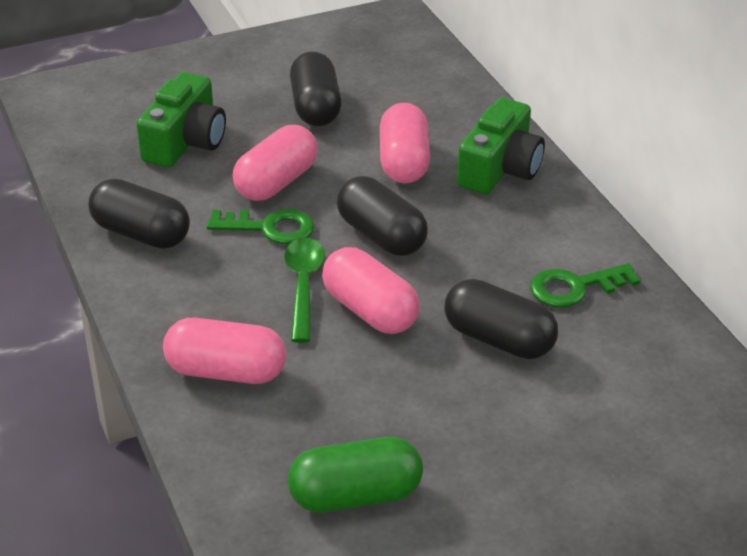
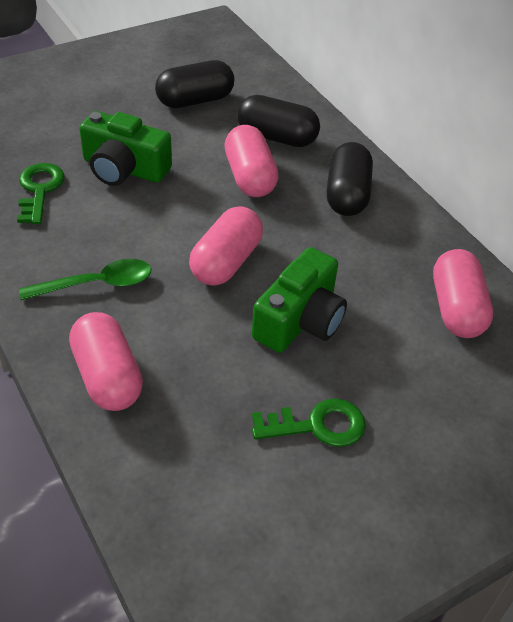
black capsule: 4 -> 3
green capsule: 1 -> 0

